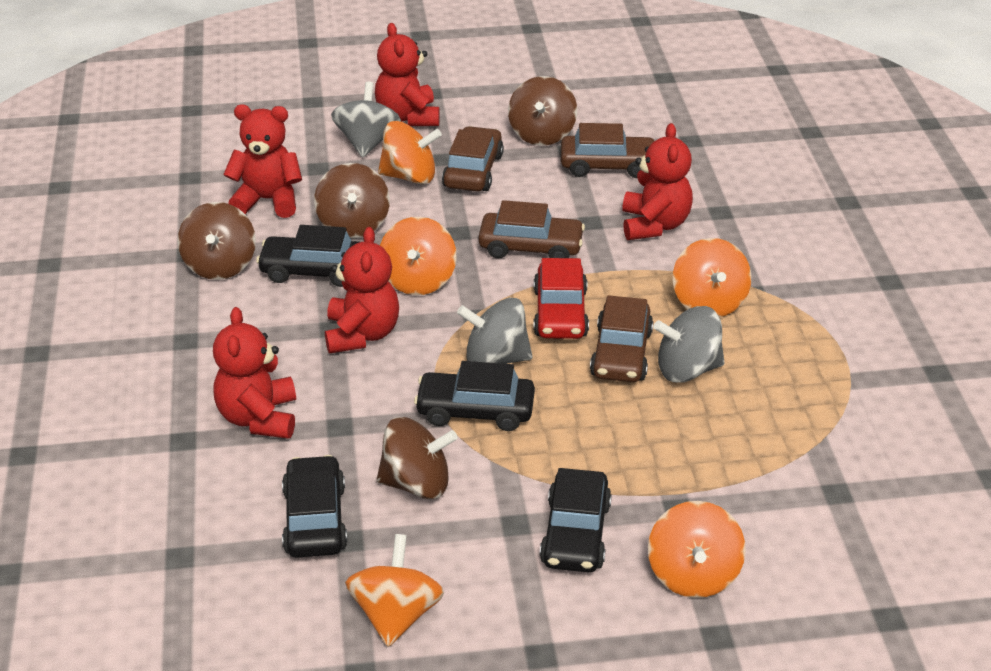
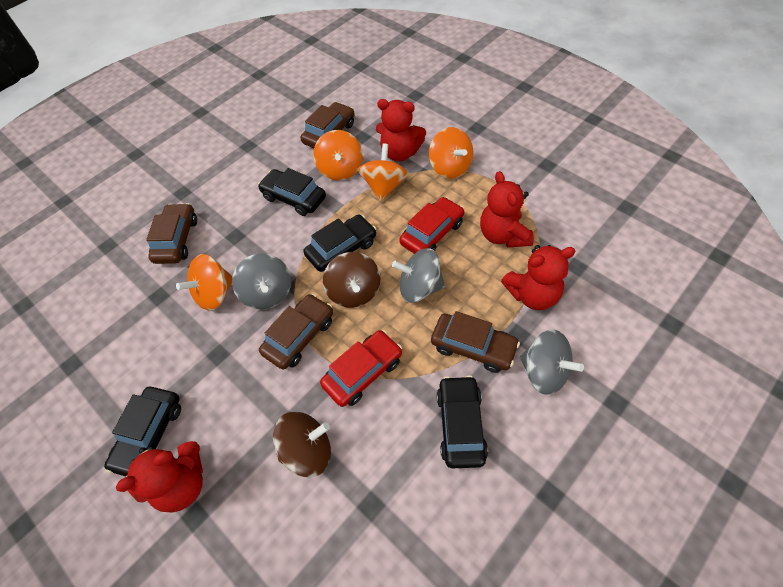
brown spinning top: 4 -> 2
orange spinning top: 5 -> 4
red car: 1 -> 2
red teddy bear: 5 -> 4

